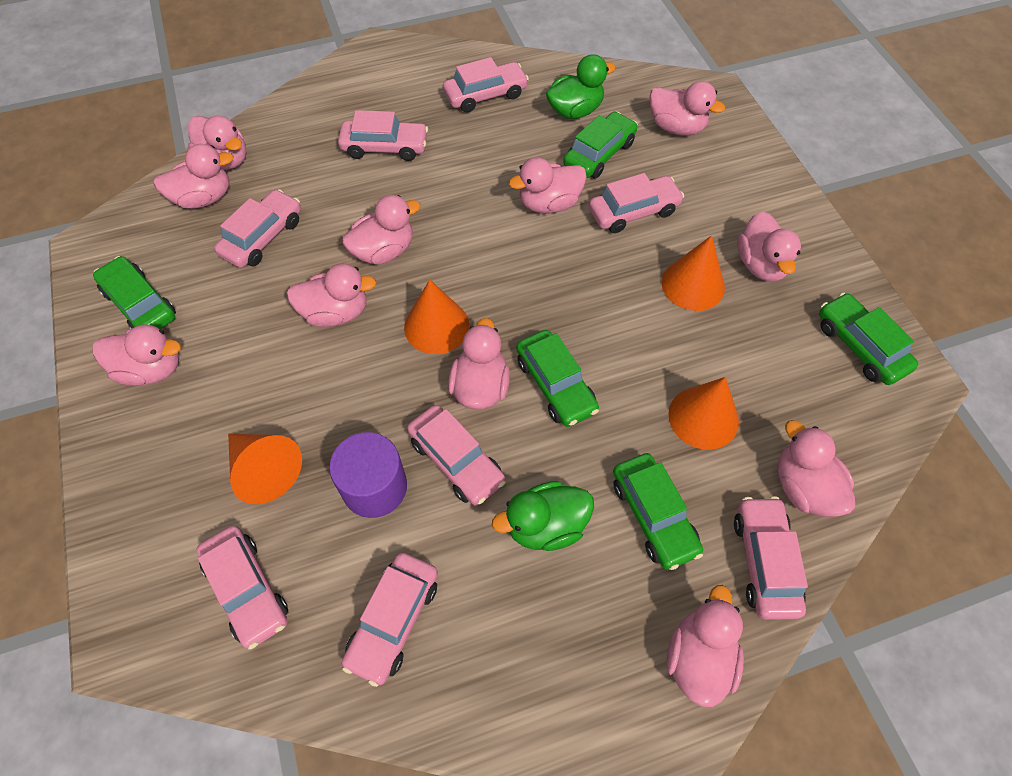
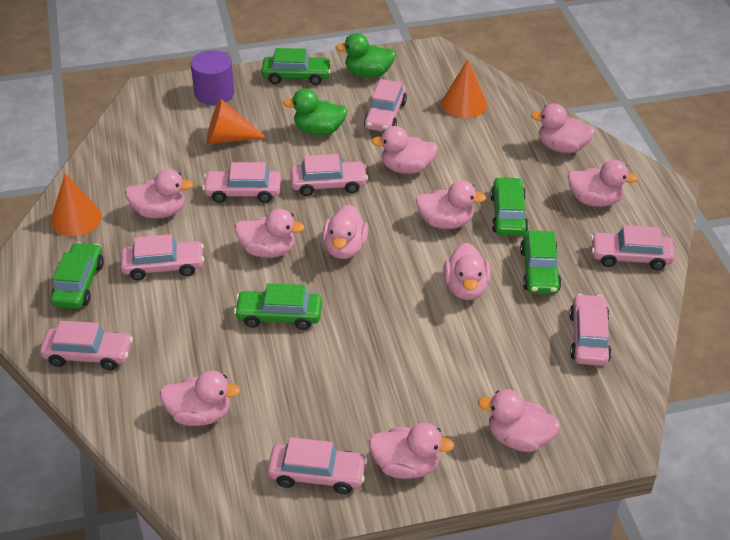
orange cone: 4 -> 3

